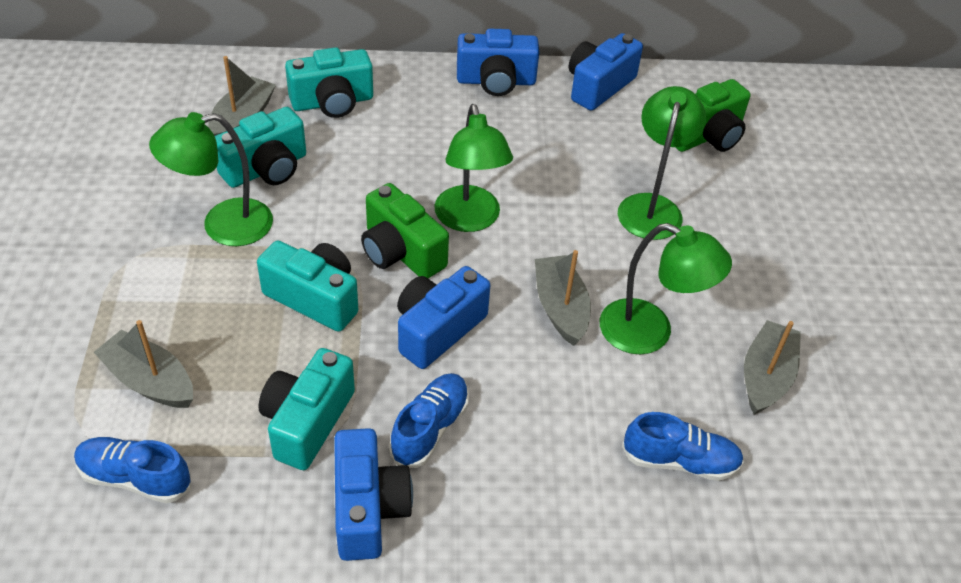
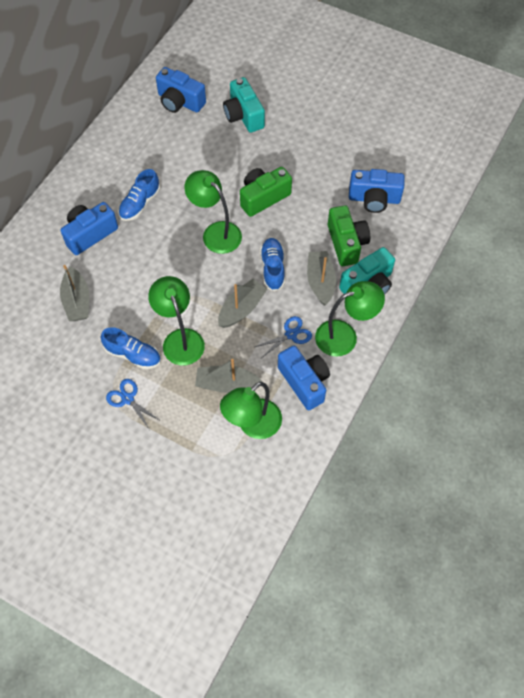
blue scissors: 0 -> 2
turquoise camera: 4 -> 2

